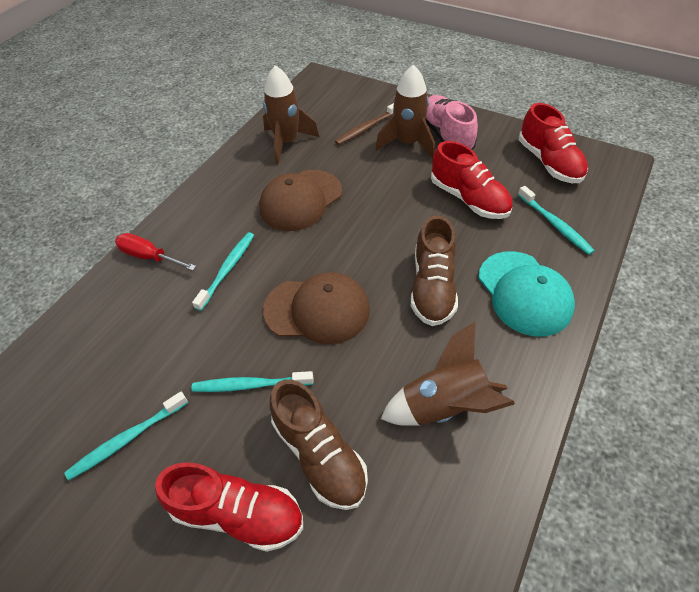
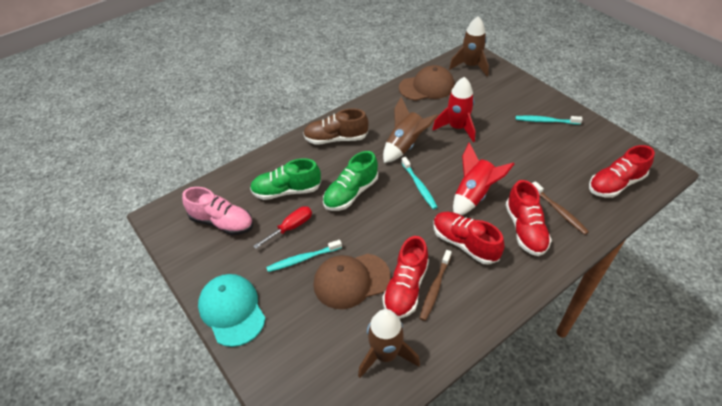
brown shoe: 2 -> 1
brown toothbrush: 1 -> 2
green shoe: 0 -> 2
red rocket: 0 -> 2
red shoe: 3 -> 4
turquoise toothbrush: 4 -> 3

